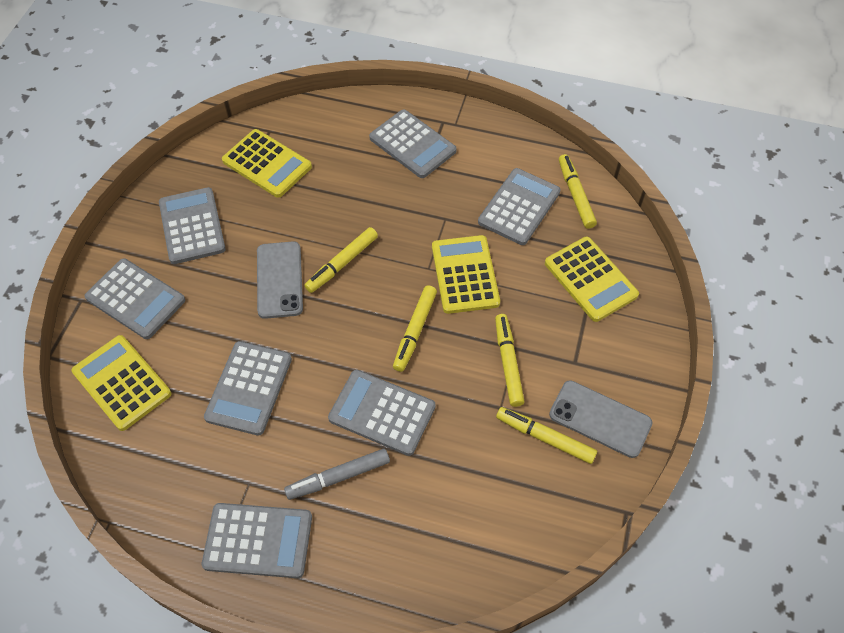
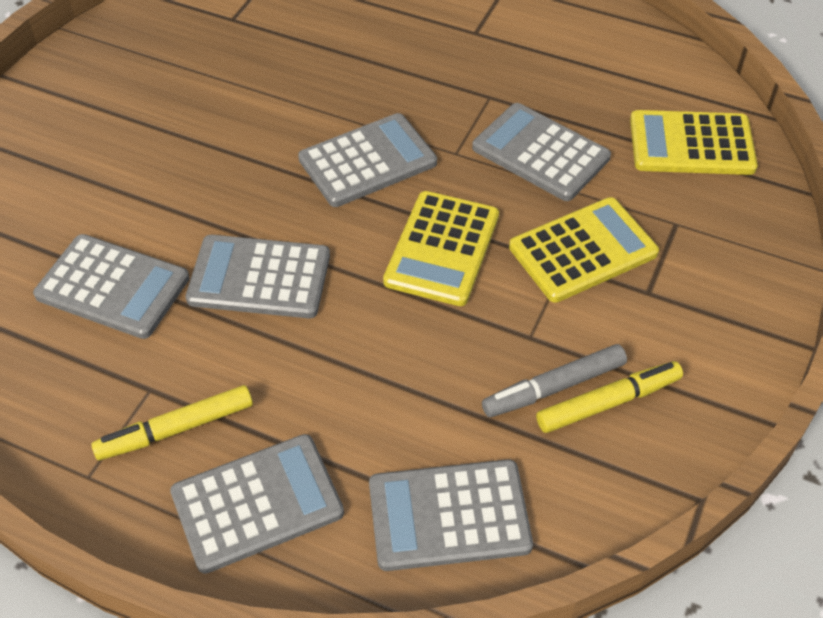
grey calculator: 7 -> 6
grey phone: 2 -> 0
yellow calculator: 4 -> 3
yellow marker: 5 -> 2

